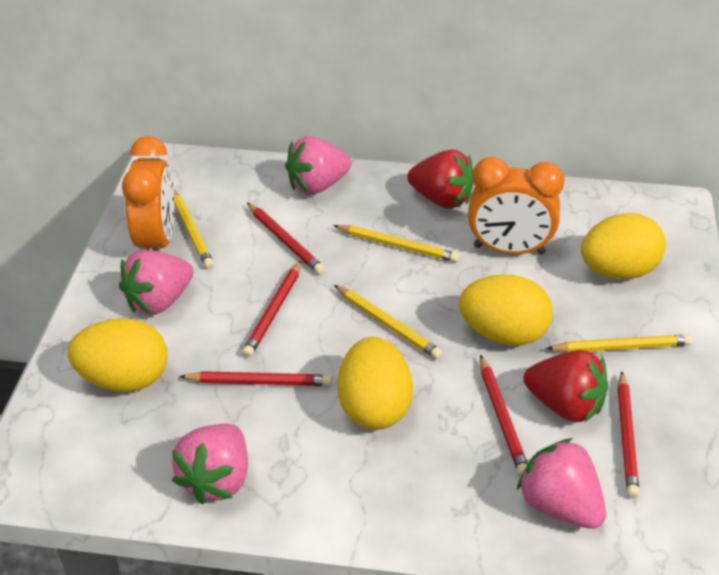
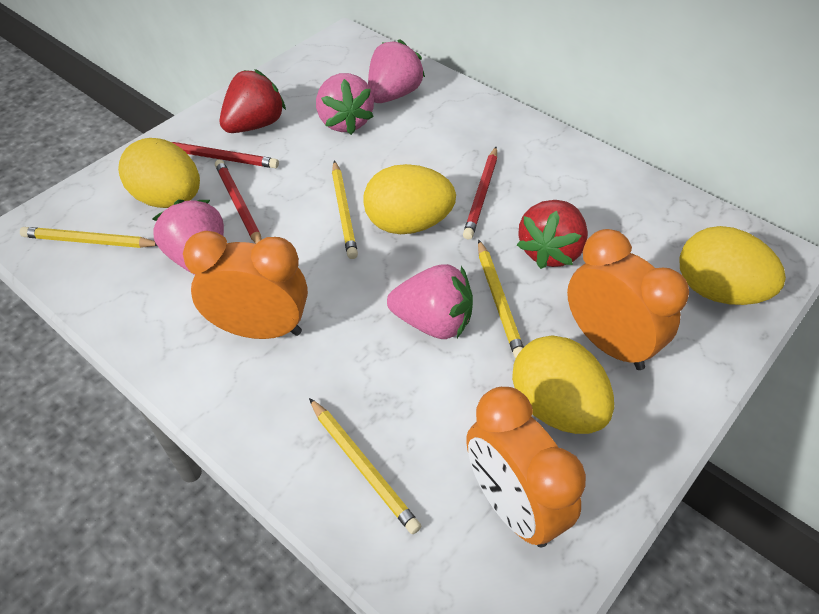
orange clock: 2 -> 3
red pencil: 5 -> 3

